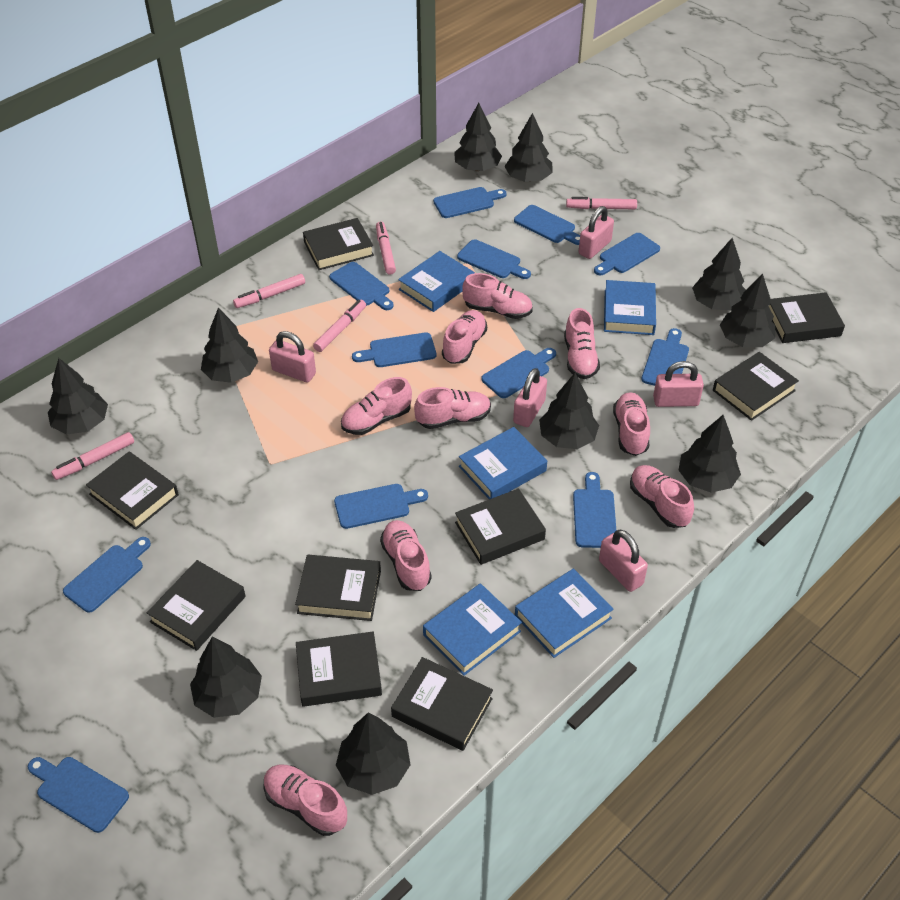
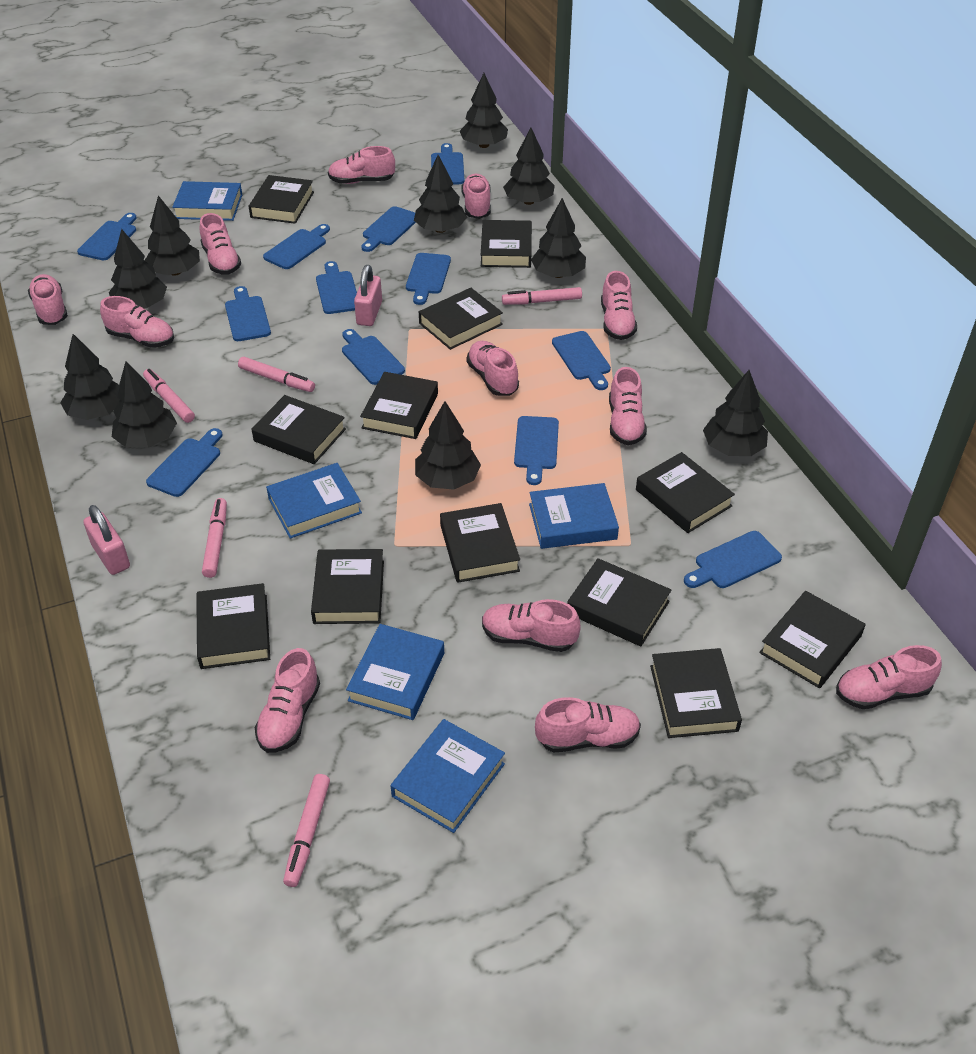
black book: 9 -> 12
pink padlock: 5 -> 2
pink shoe: 9 -> 12

